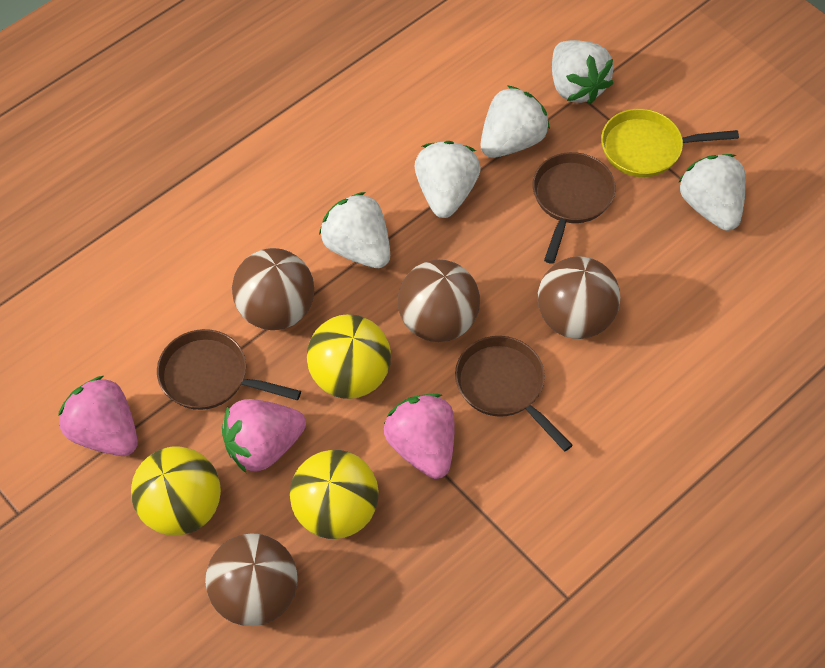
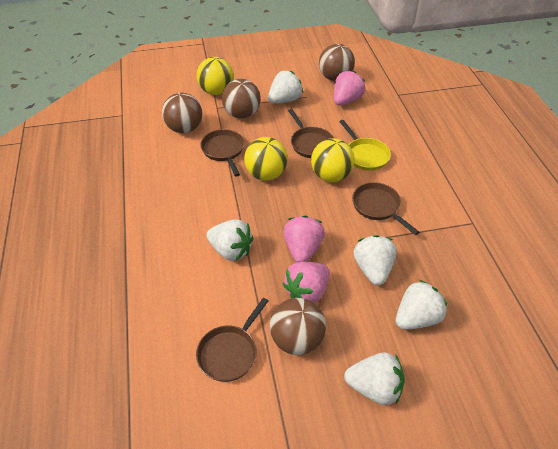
brown pan: 3 -> 4

